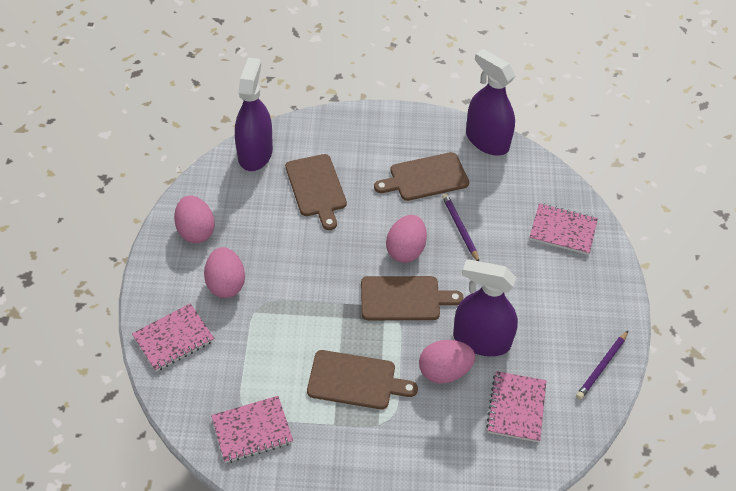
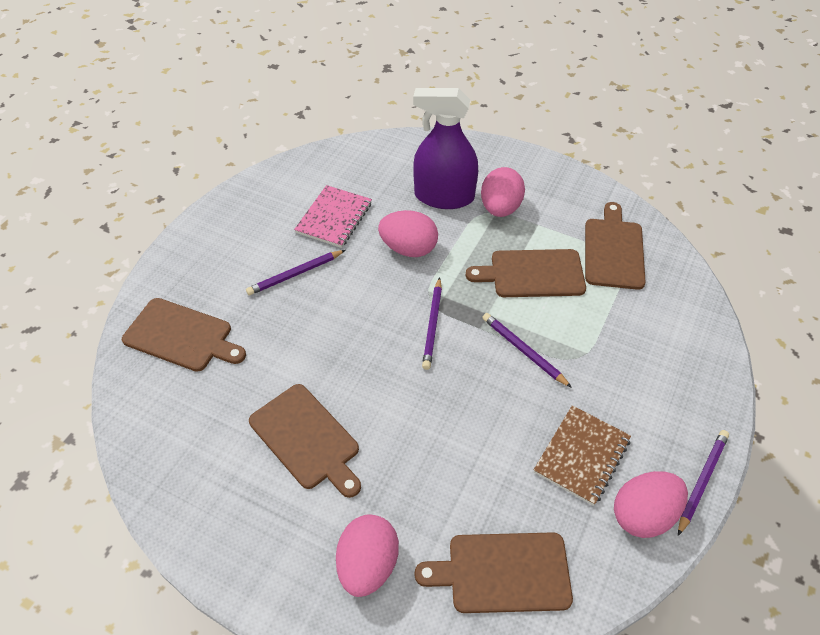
brown cutting board: 4 -> 5
brown notebook: 0 -> 1
pink notebook: 4 -> 1
purple pencil: 2 -> 4
purple spray bottle: 3 -> 1

